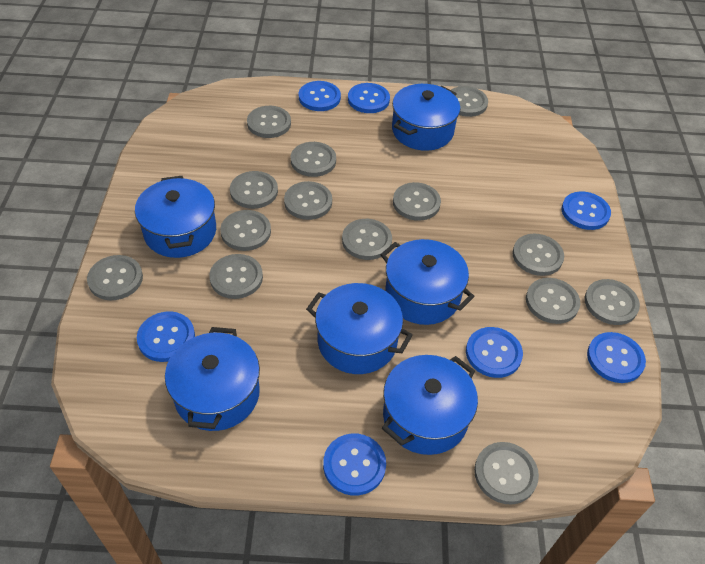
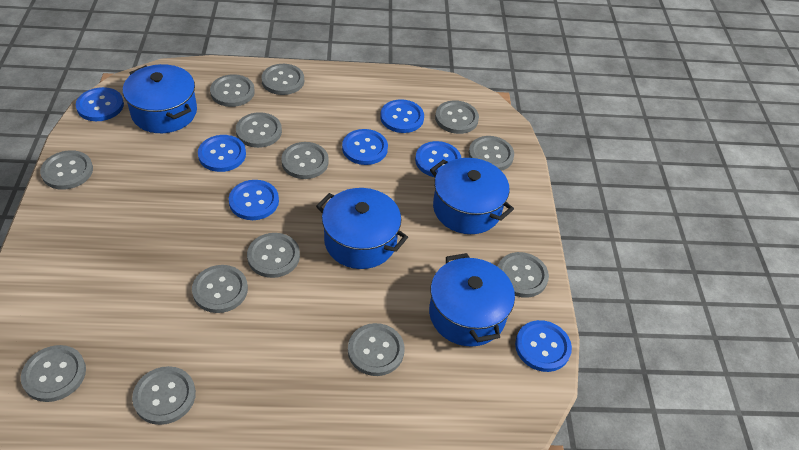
blue pot: 6 -> 4
grey button: 14 -> 13

